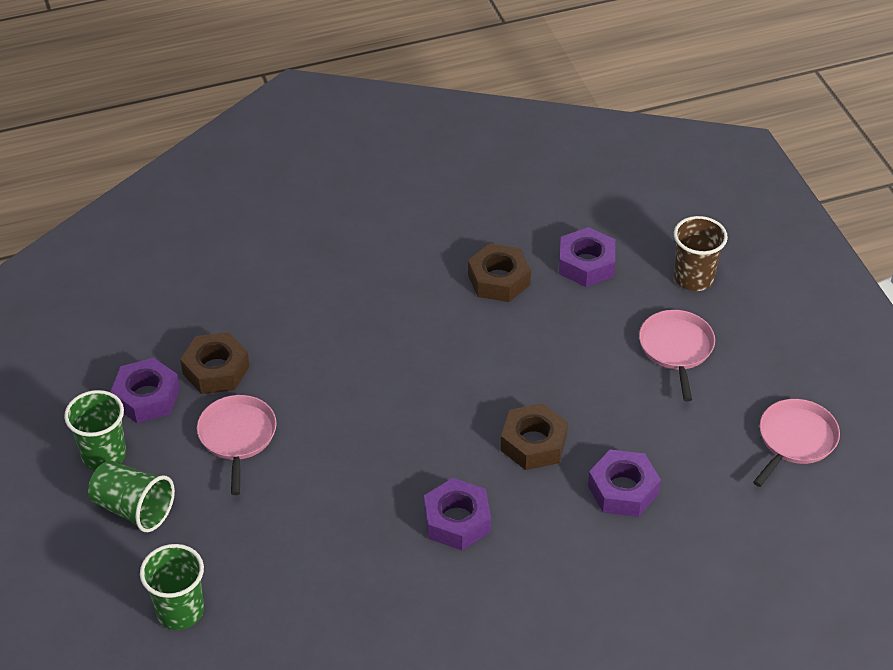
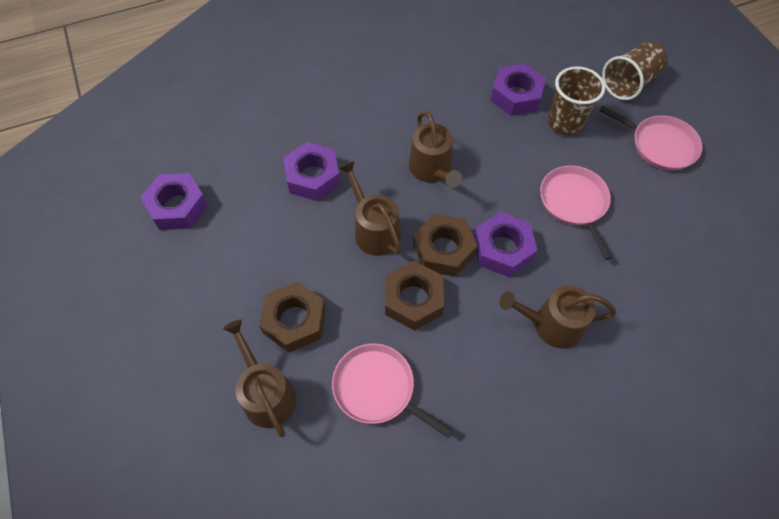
brown cup: 1 -> 2
brown watering can: 0 -> 4
green cup: 3 -> 0

